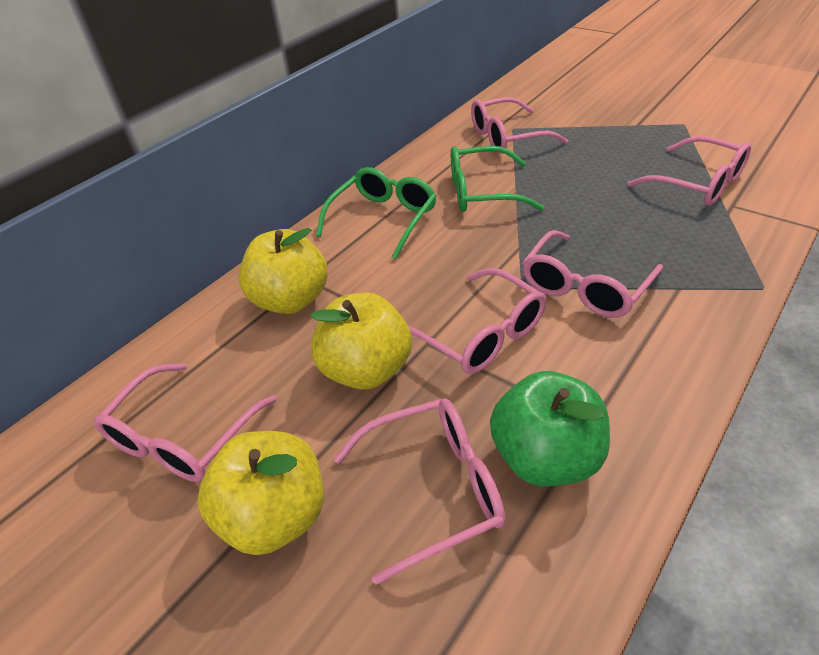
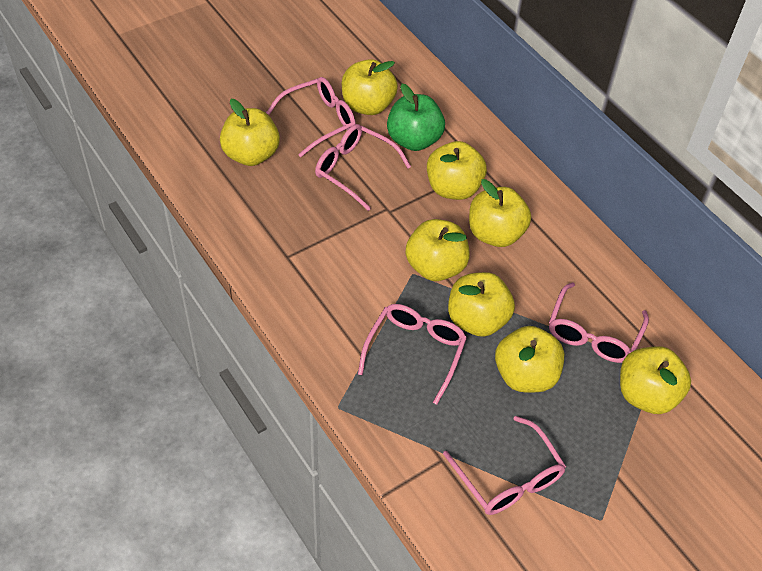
green glasses: 2 -> 0
pink glasses: 6 -> 5
yellow apple: 3 -> 8

